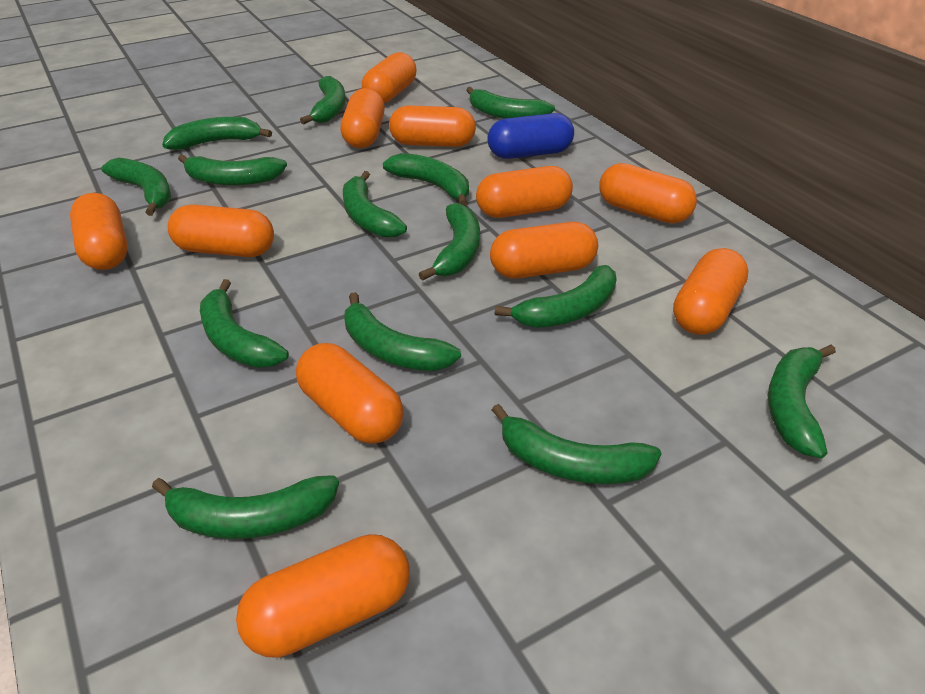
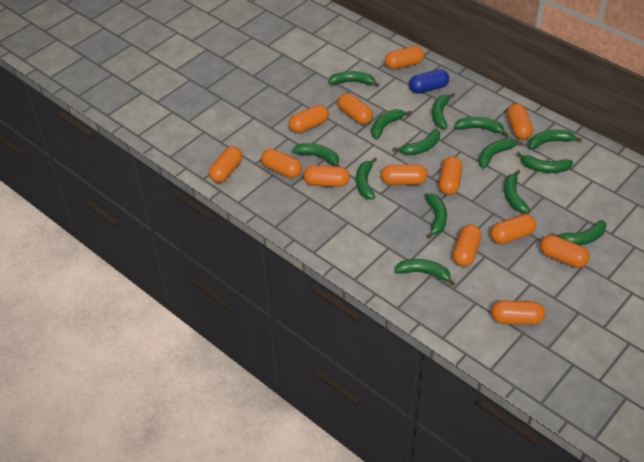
orange capsule: 11 -> 13

